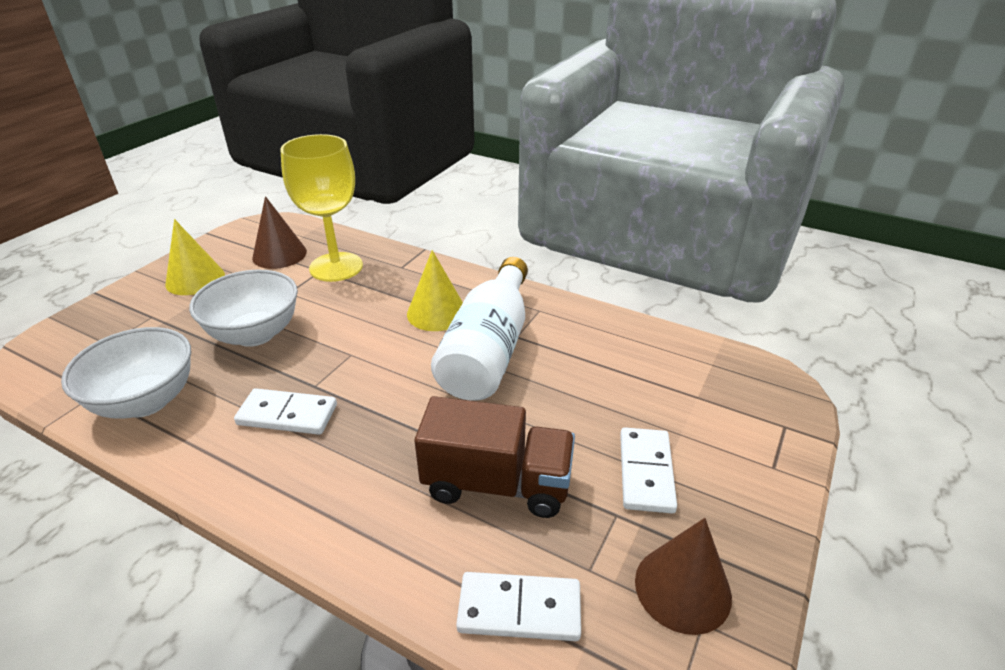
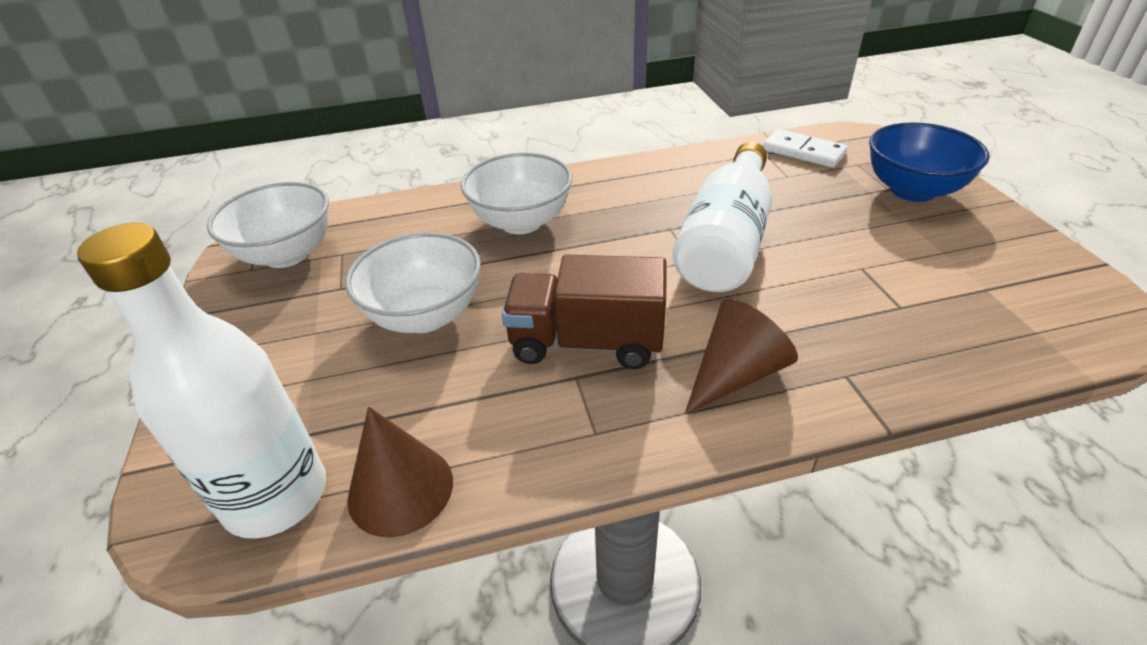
blue bowl: 0 -> 1
white bottle: 1 -> 2
white bowl: 2 -> 3
white domino: 3 -> 1
yellow cone: 2 -> 0
yellow goblet: 1 -> 0

